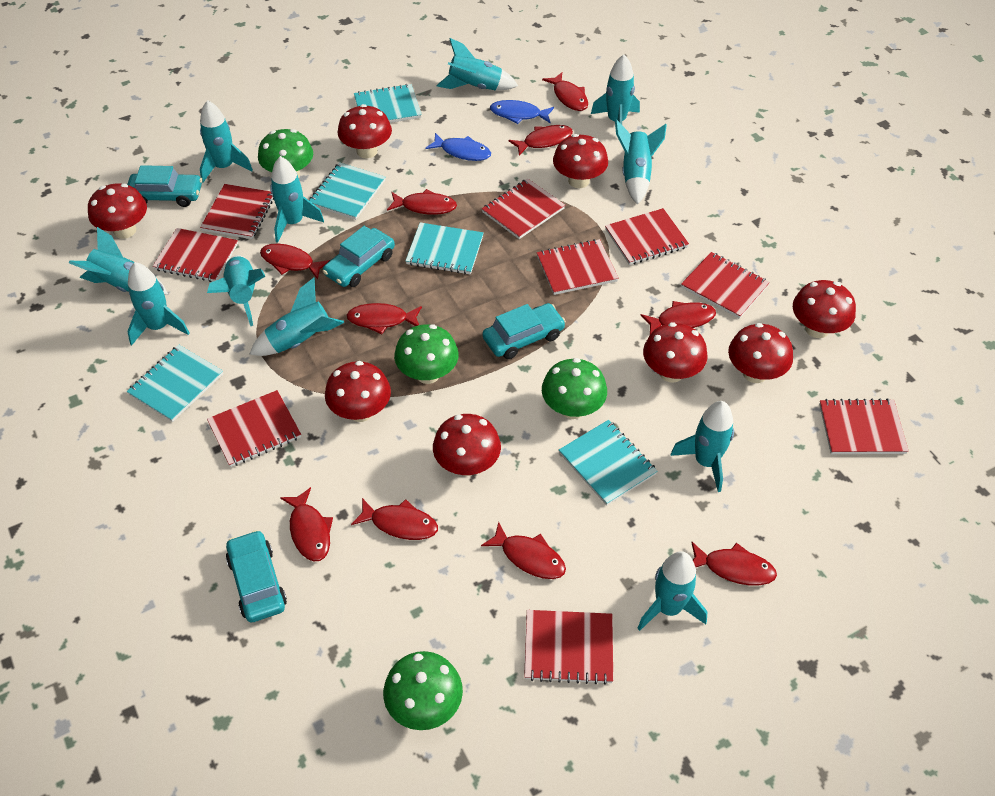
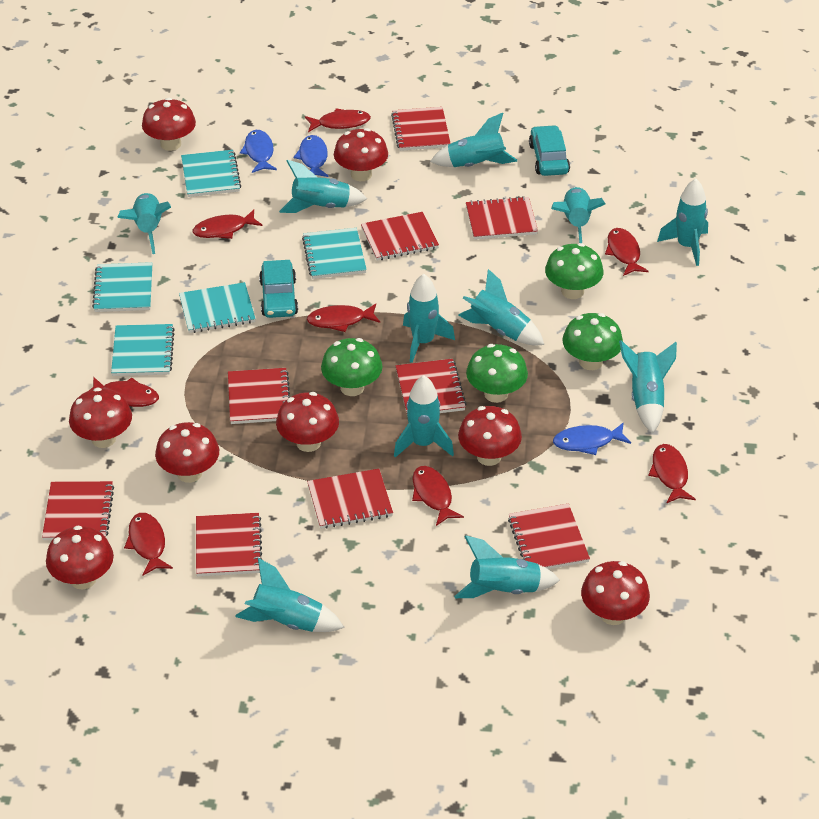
blue fish: 2 -> 3
red fish: 10 -> 8
turquoise car: 4 -> 2

